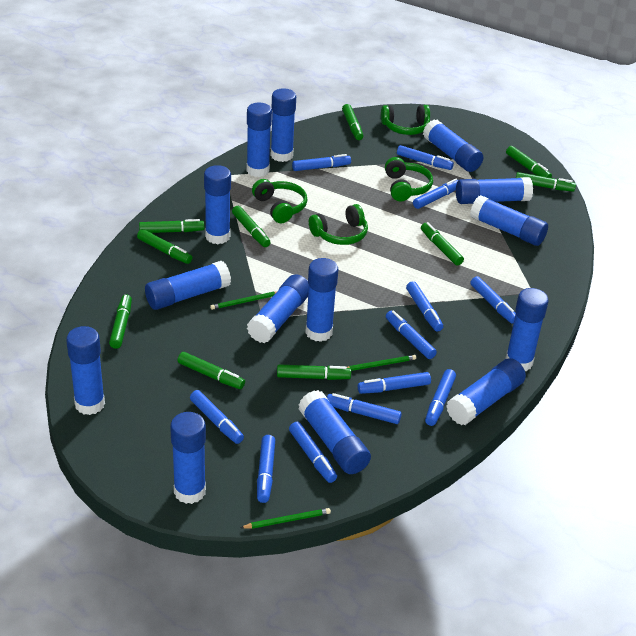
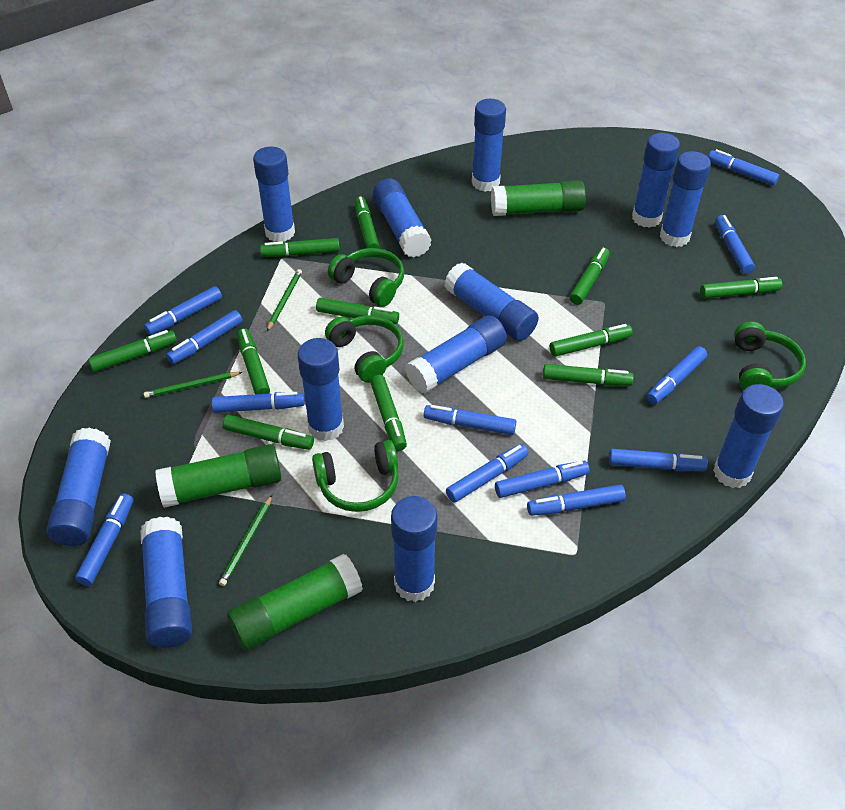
blue glue stick: 14 -> 12
green glue stick: 0 -> 3
green marker: 10 -> 11

